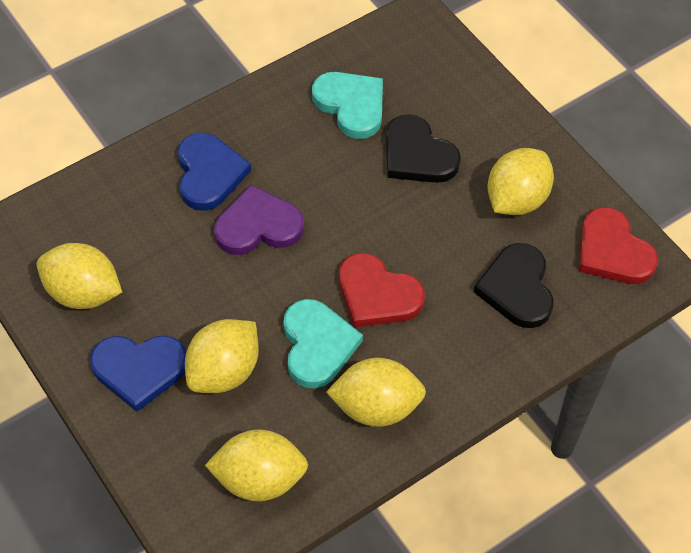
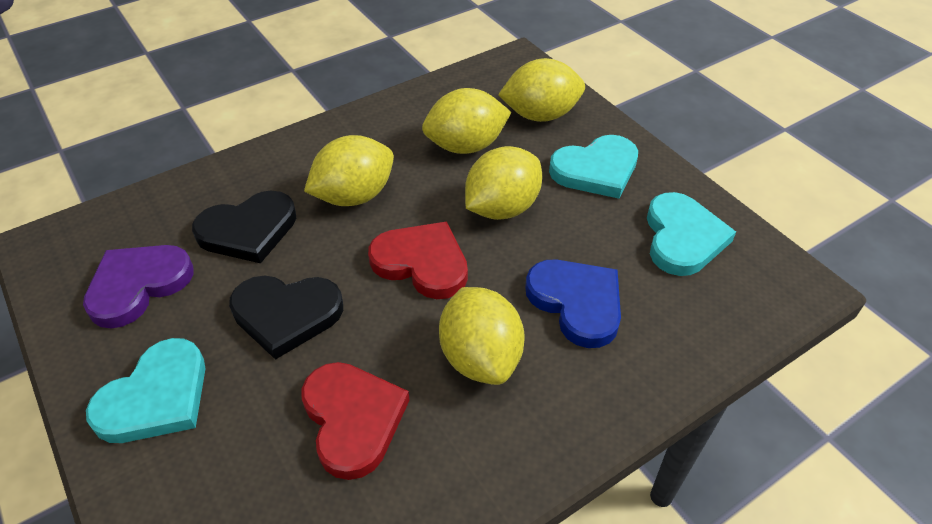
blue heart: 2 -> 1
turquoise heart: 2 -> 3

